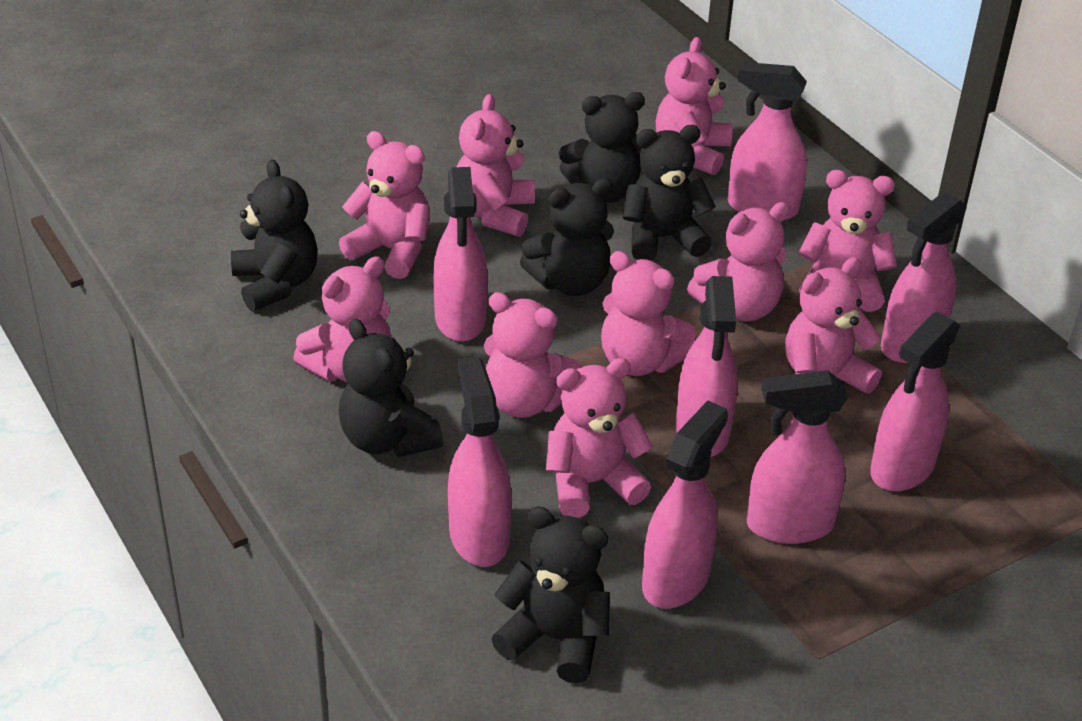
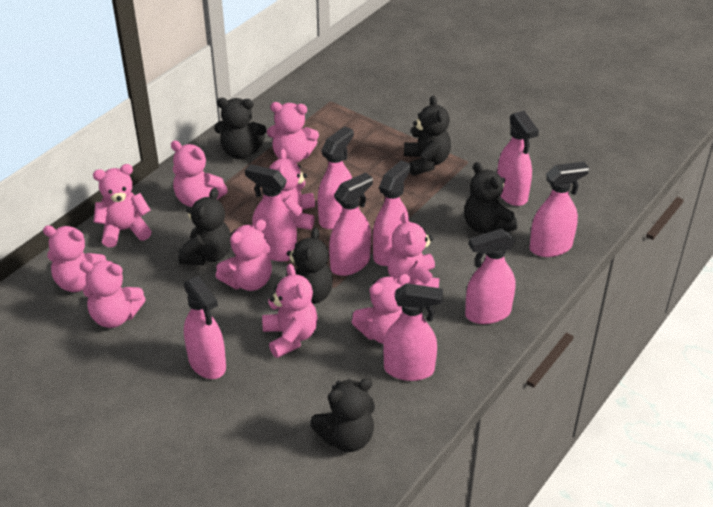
pink spray bottle: 8 -> 9

